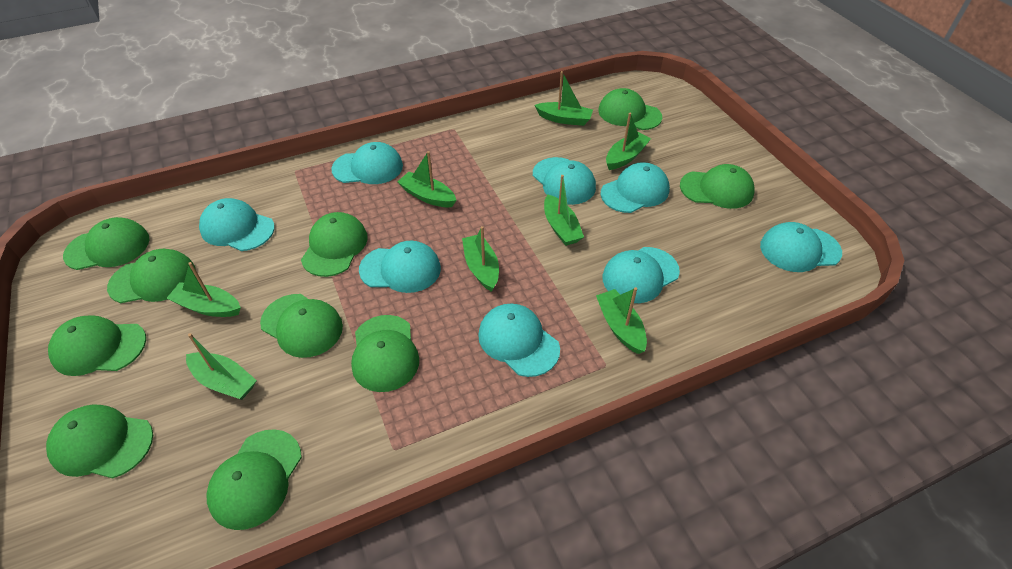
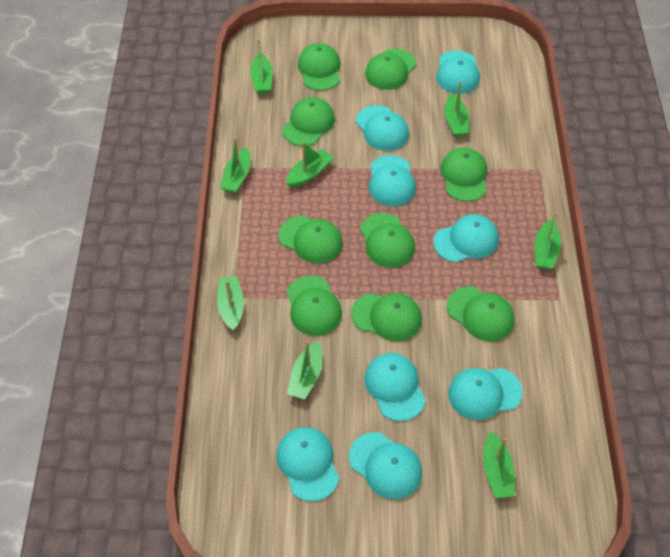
green cap: 10 -> 9

